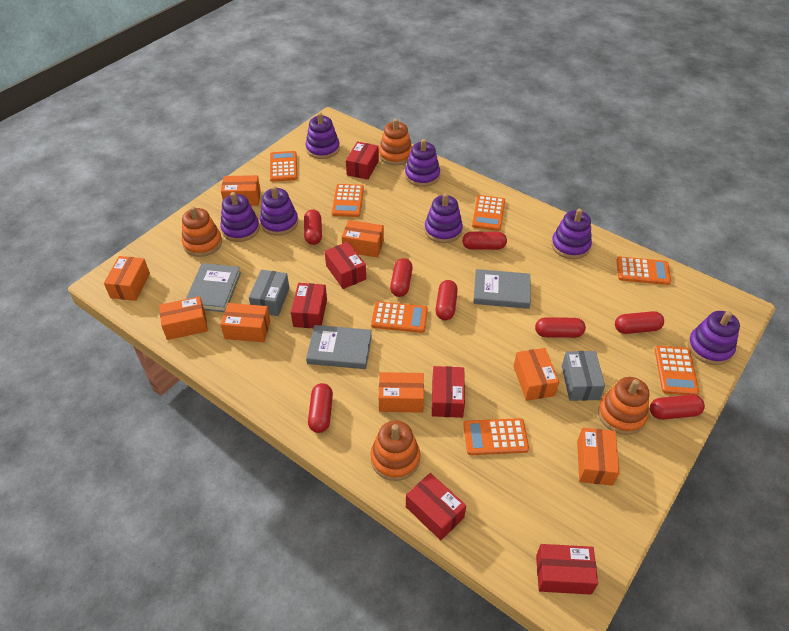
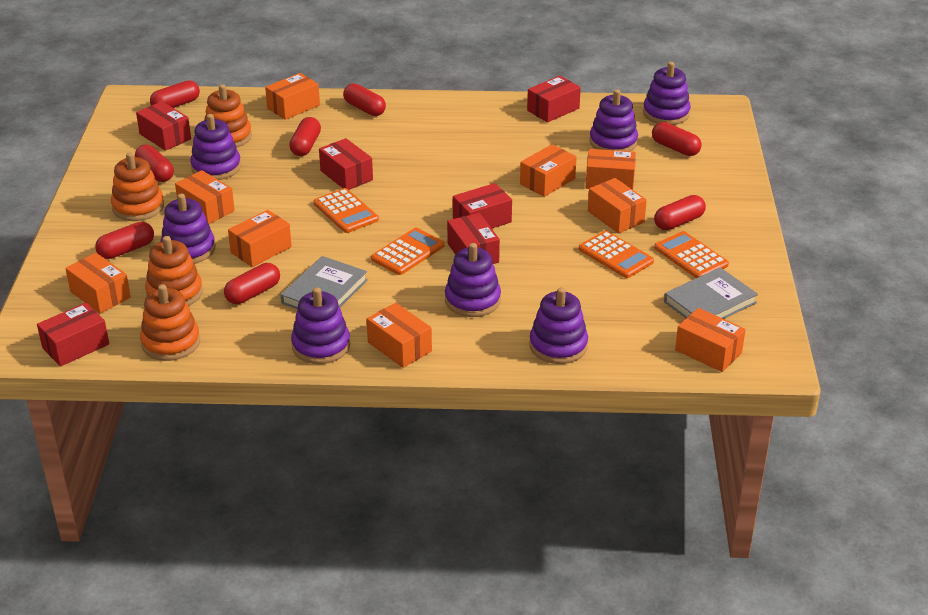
grey book: 3 -> 2
grey box: 2 -> 0
orange box: 8 -> 9
orange calculator: 7 -> 4

